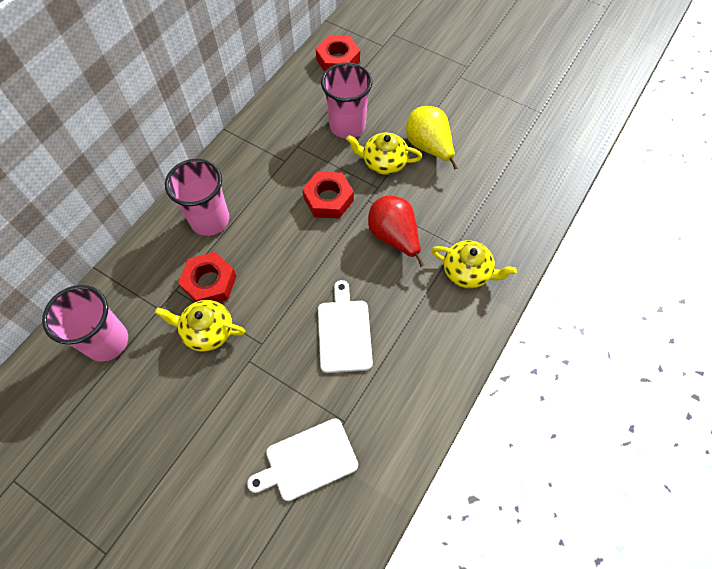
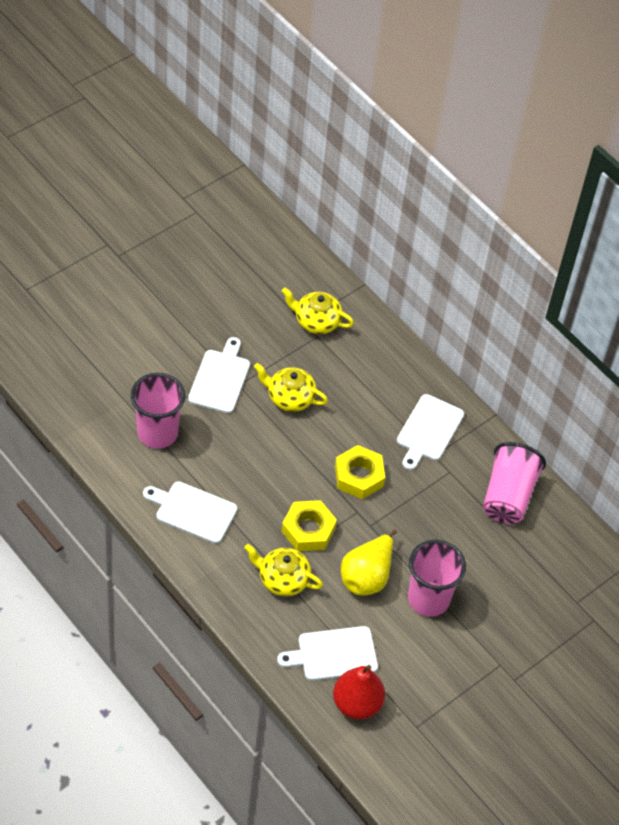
red nut: 3 -> 0
white cutting board: 2 -> 4
yellow nut: 0 -> 2

